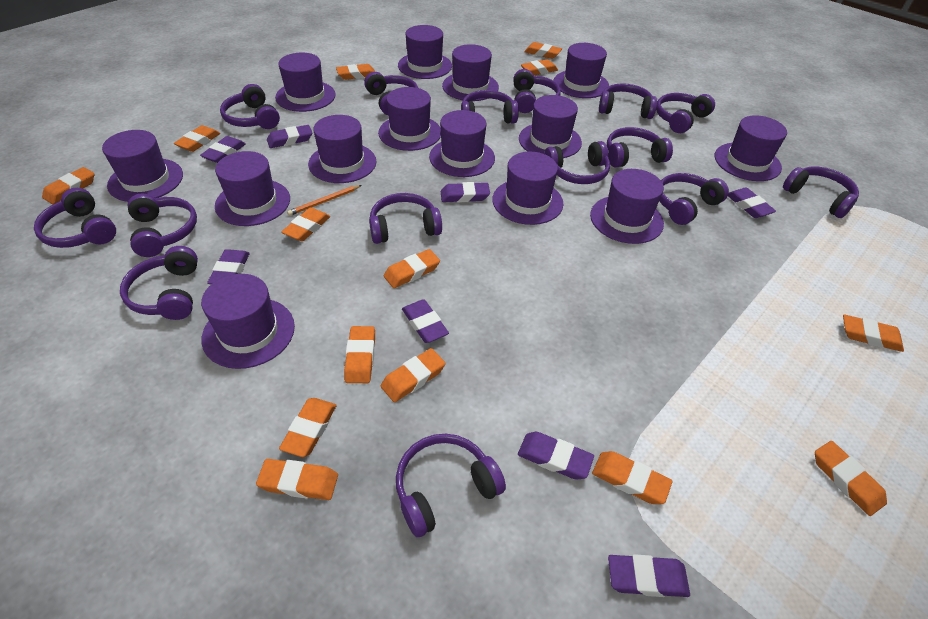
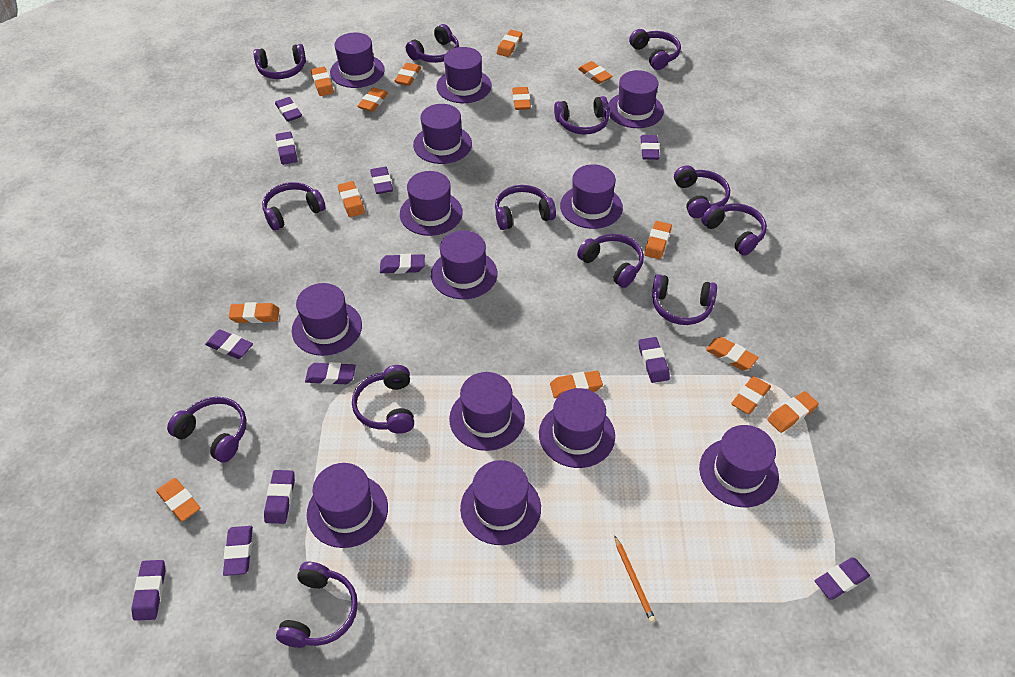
purple eraser: 8 -> 12
purple hat: 14 -> 13
purple headphones: 15 -> 13

